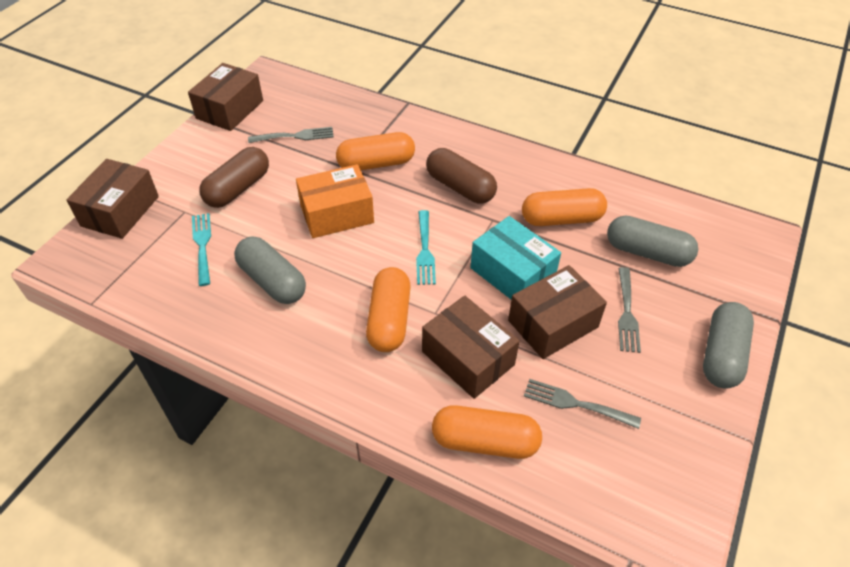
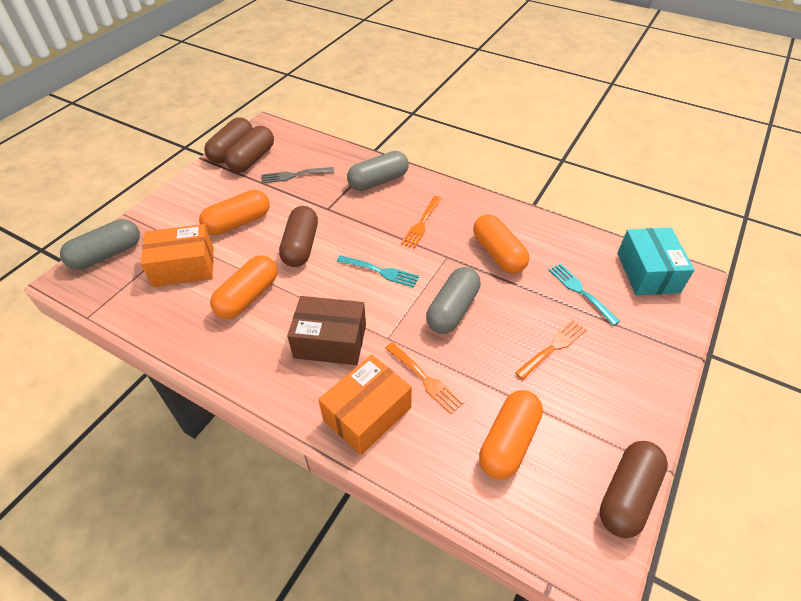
brown box: 4 -> 1
brown capsule: 2 -> 4
grey fork: 3 -> 1
orange box: 1 -> 2
orange fork: 0 -> 3

